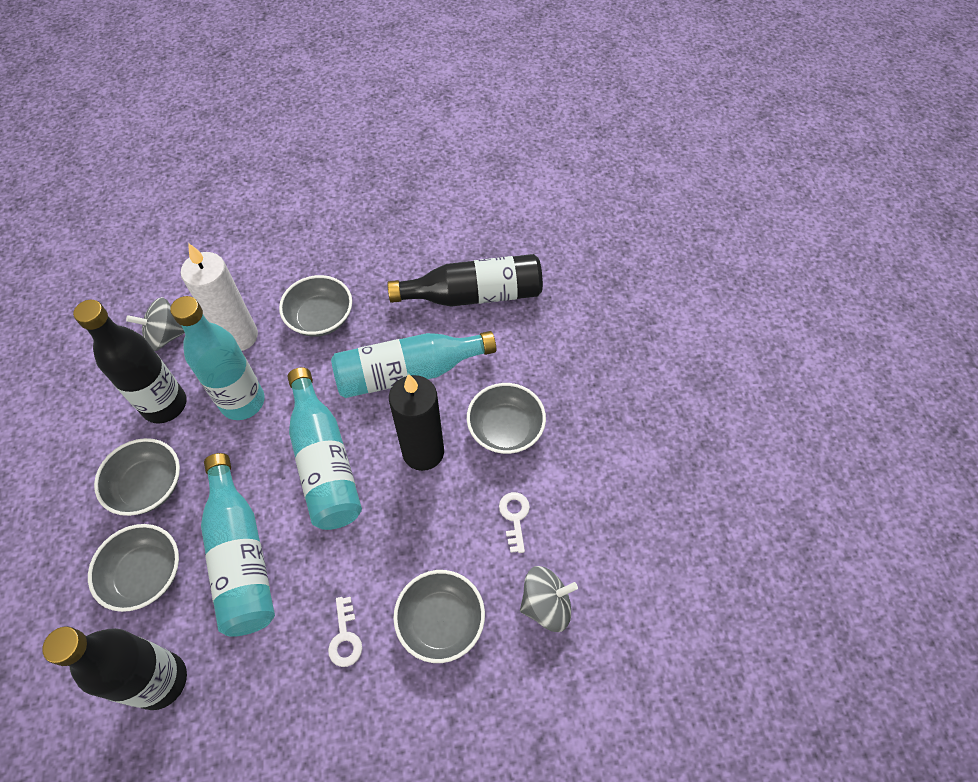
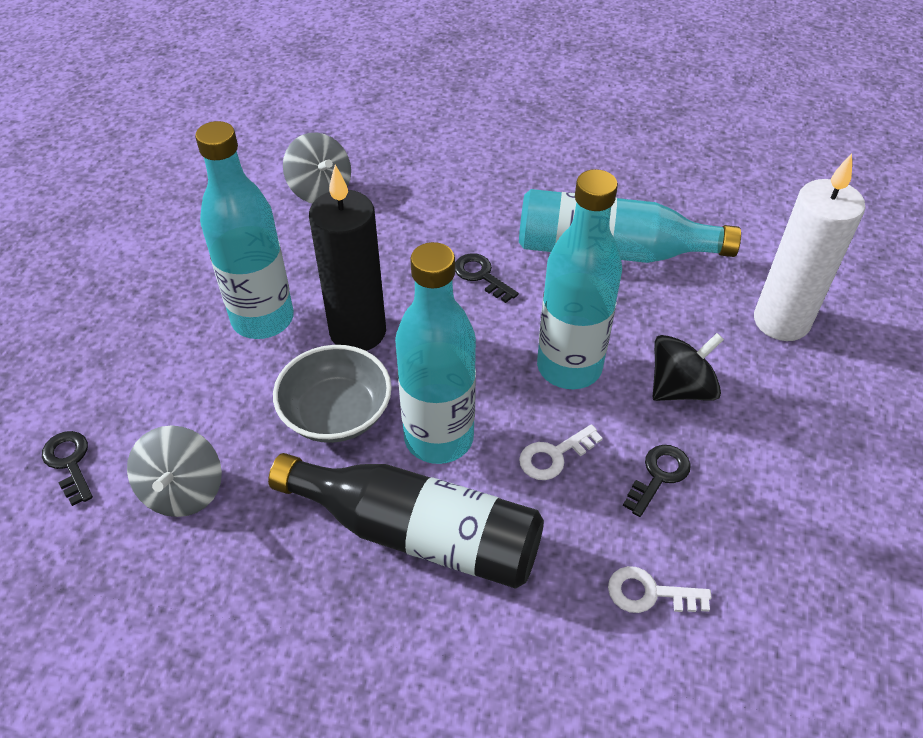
black bottle: 3 -> 1
black key: 0 -> 3
black spinning top: 0 -> 1
grey bowl: 5 -> 1

